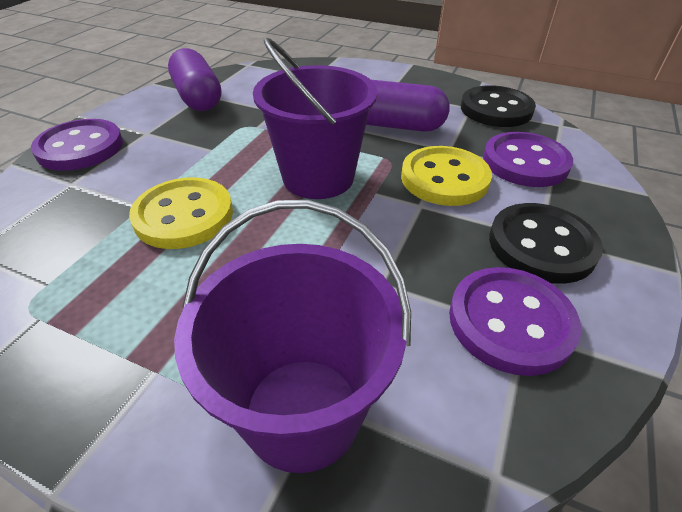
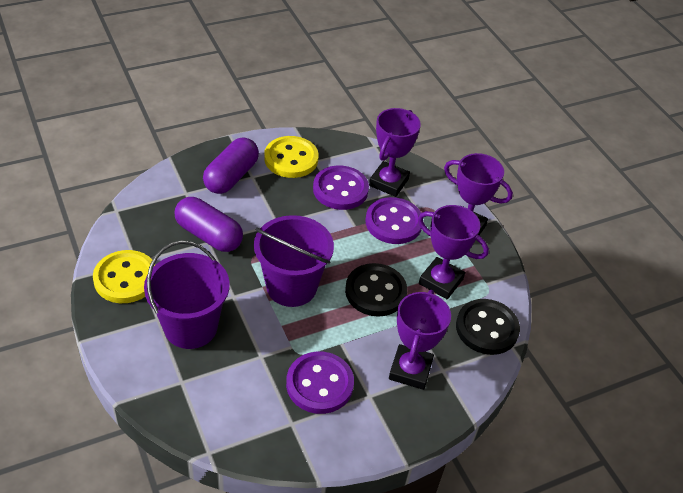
purple trophy: 0 -> 4

